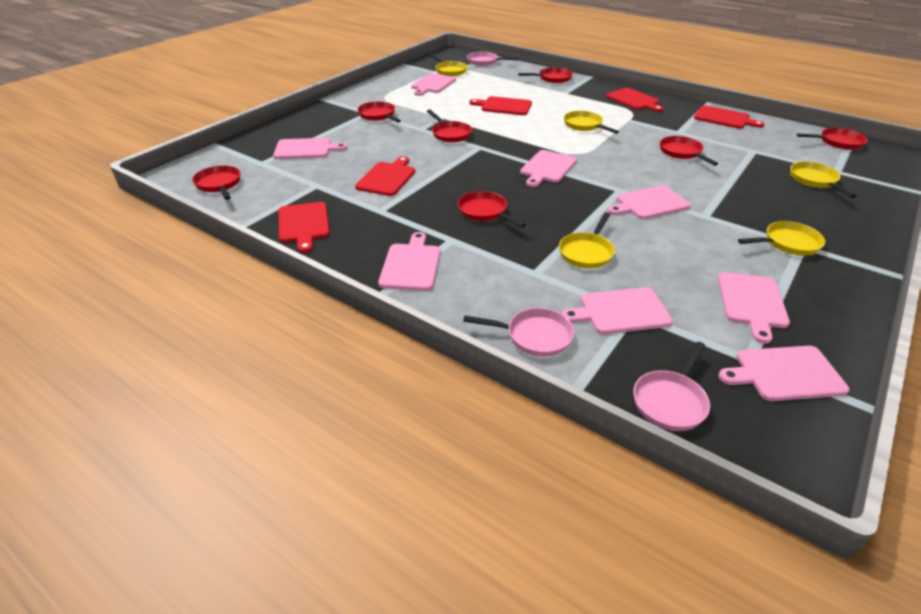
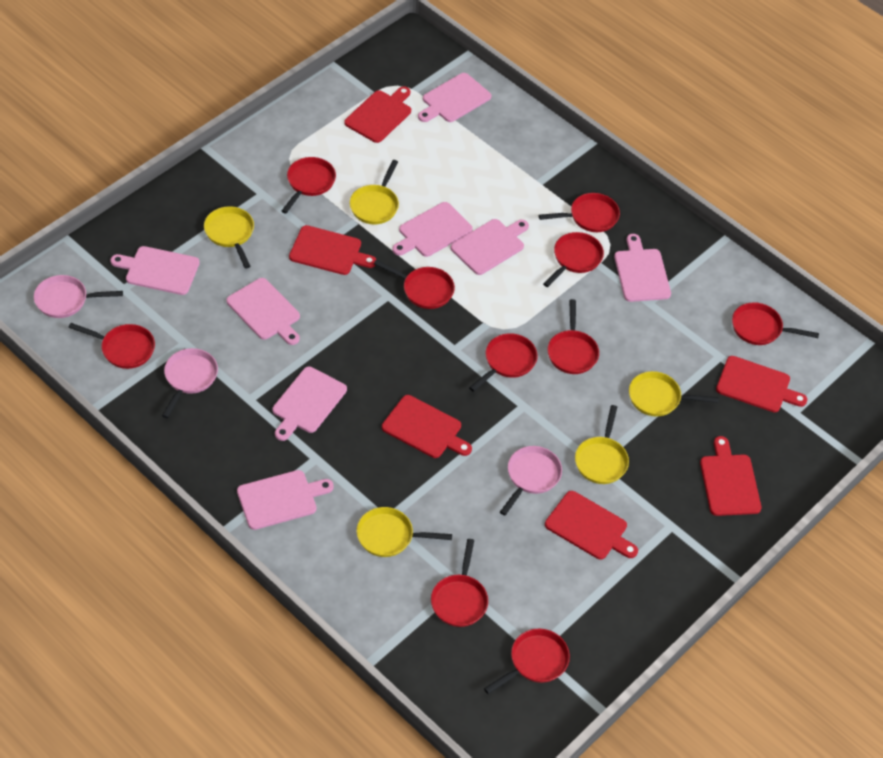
red cutting board: 5 -> 6
red pan: 7 -> 10

